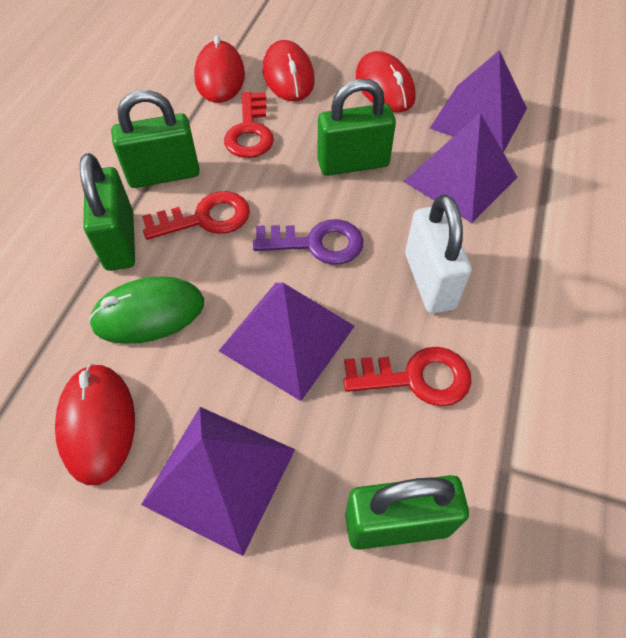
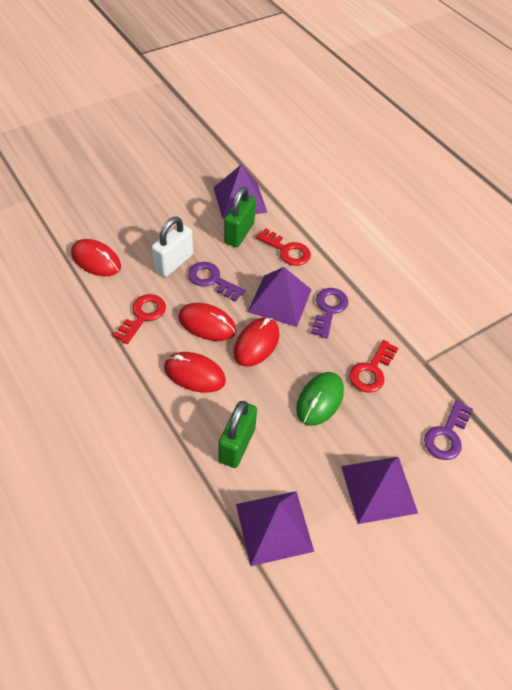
green padlock: 4 -> 2
purple key: 1 -> 3

